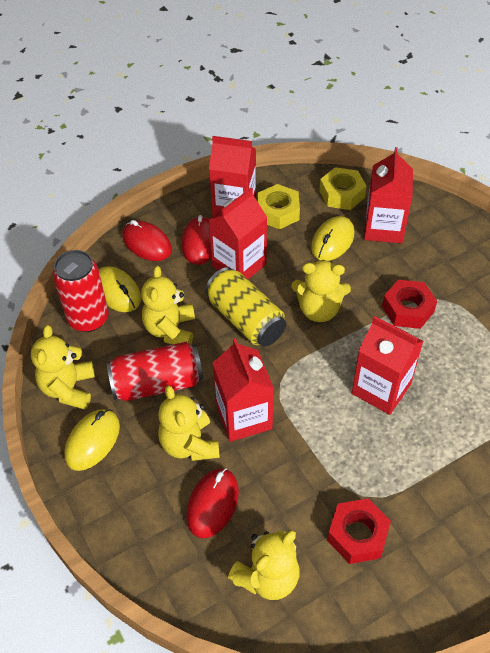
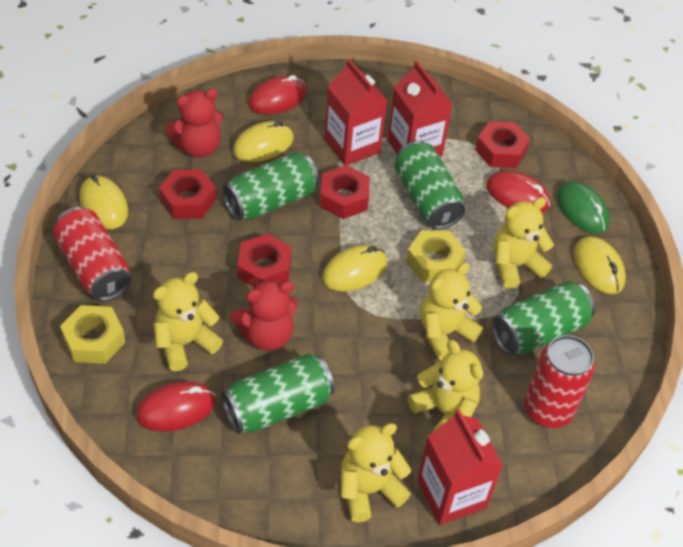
green can: 0 -> 4
green mouse: 0 -> 1
red carton: 5 -> 3
red nut: 2 -> 4
red teddy bear: 0 -> 2
yellow can: 1 -> 0
yellow mouse: 3 -> 4

